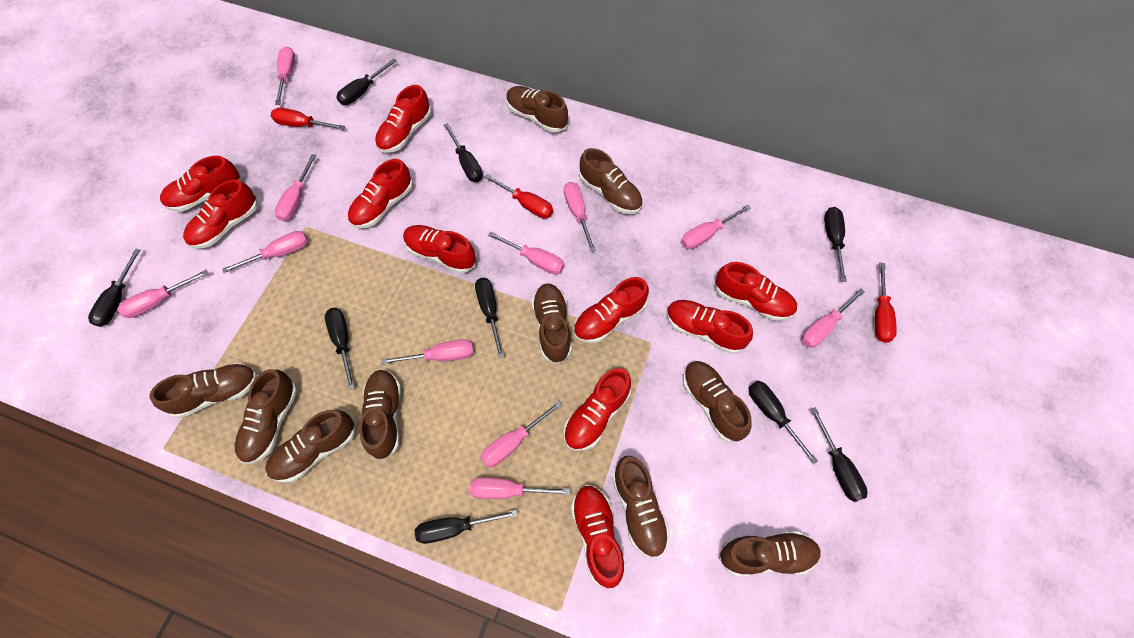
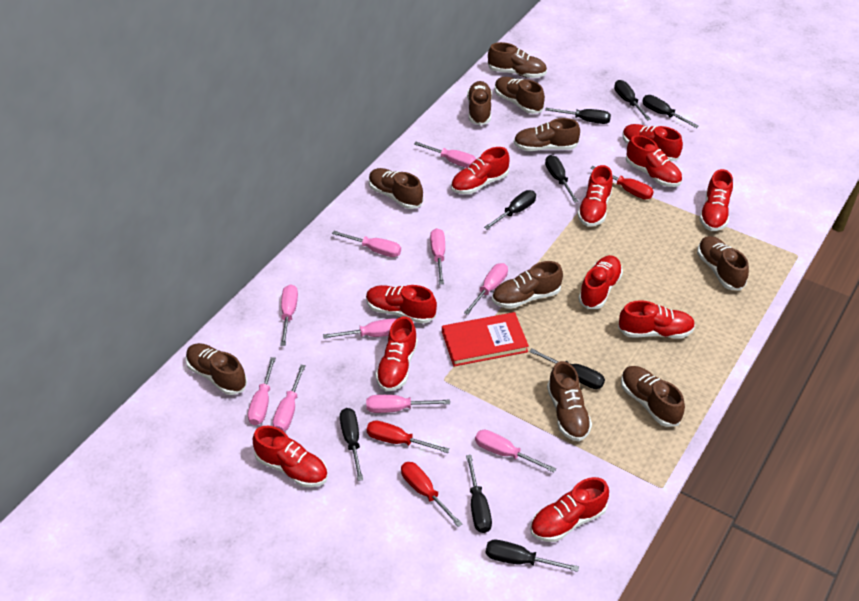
pink screwdriver: 11 -> 10
red book: 0 -> 1
red shoe: 10 -> 11

